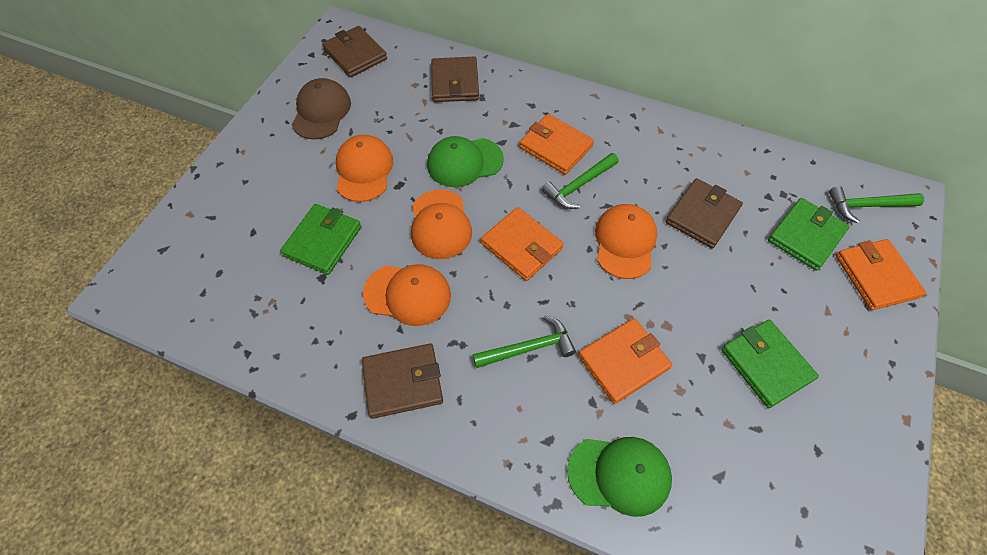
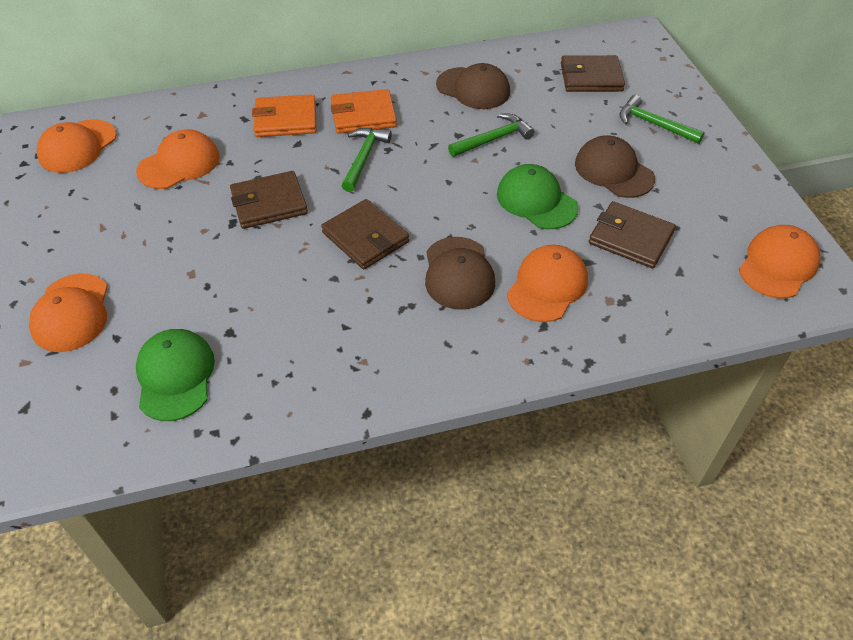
brown cap: 1 -> 3
green wallet: 3 -> 0
orange cap: 4 -> 5
orange wallet: 4 -> 2

